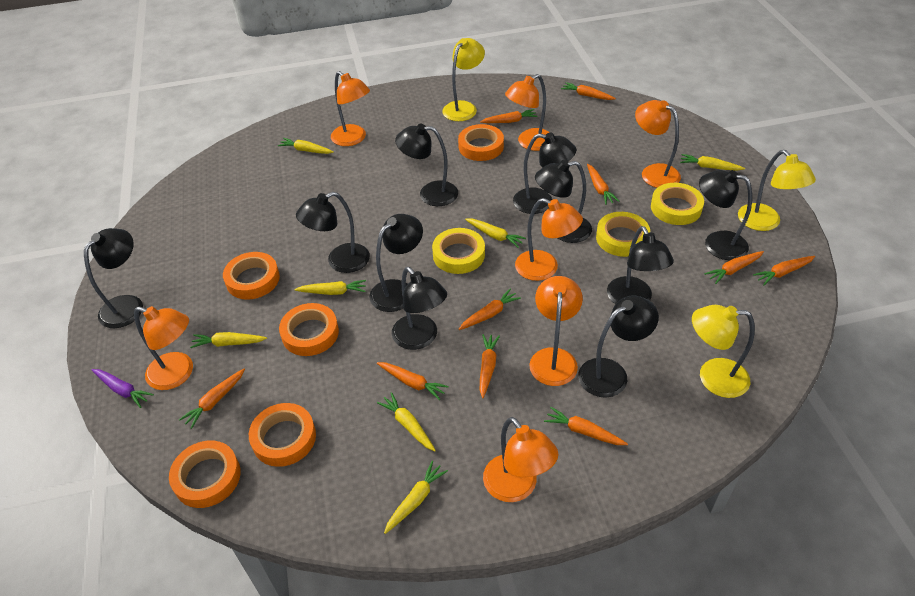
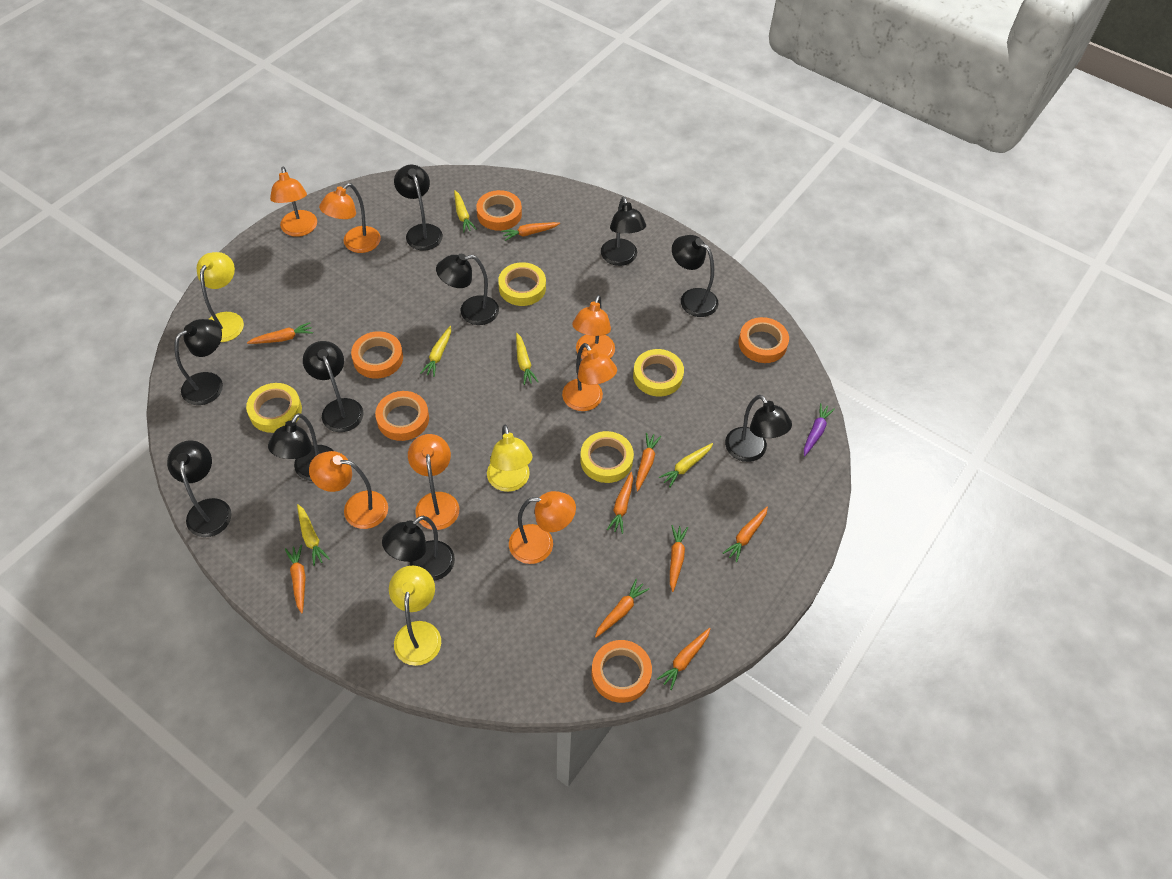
orange carrot: 10 -> 9
yellow carrot: 7 -> 5
yellow tape: 3 -> 4

